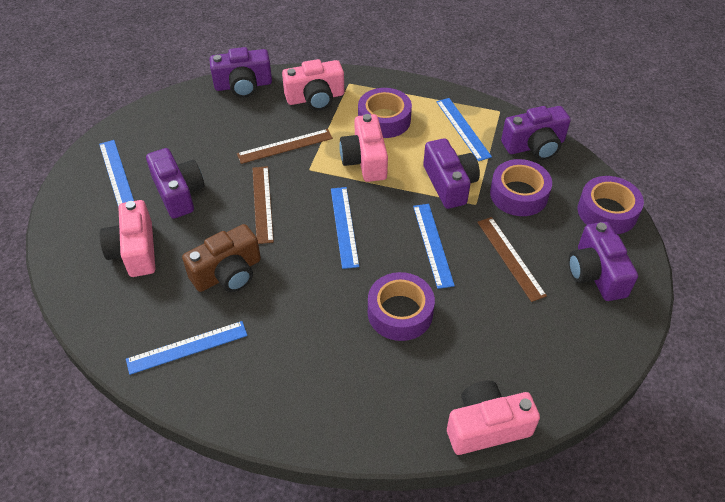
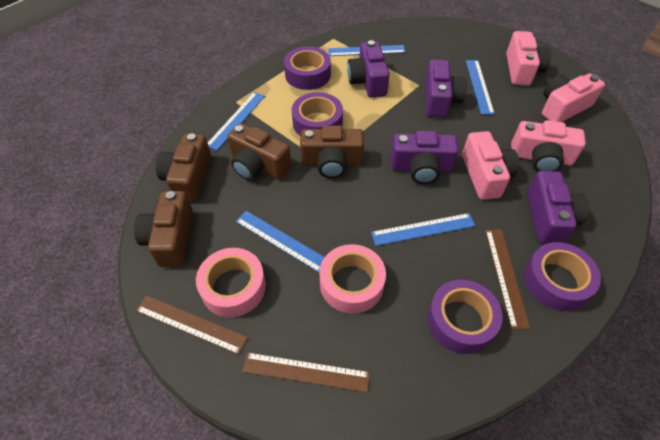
brown camera: 1 -> 4
pink tape: 0 -> 2
purple camera: 5 -> 4

